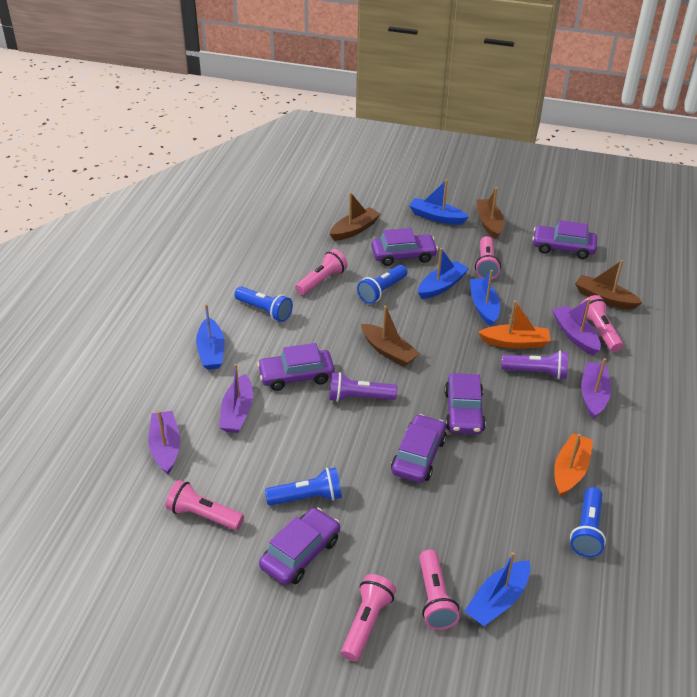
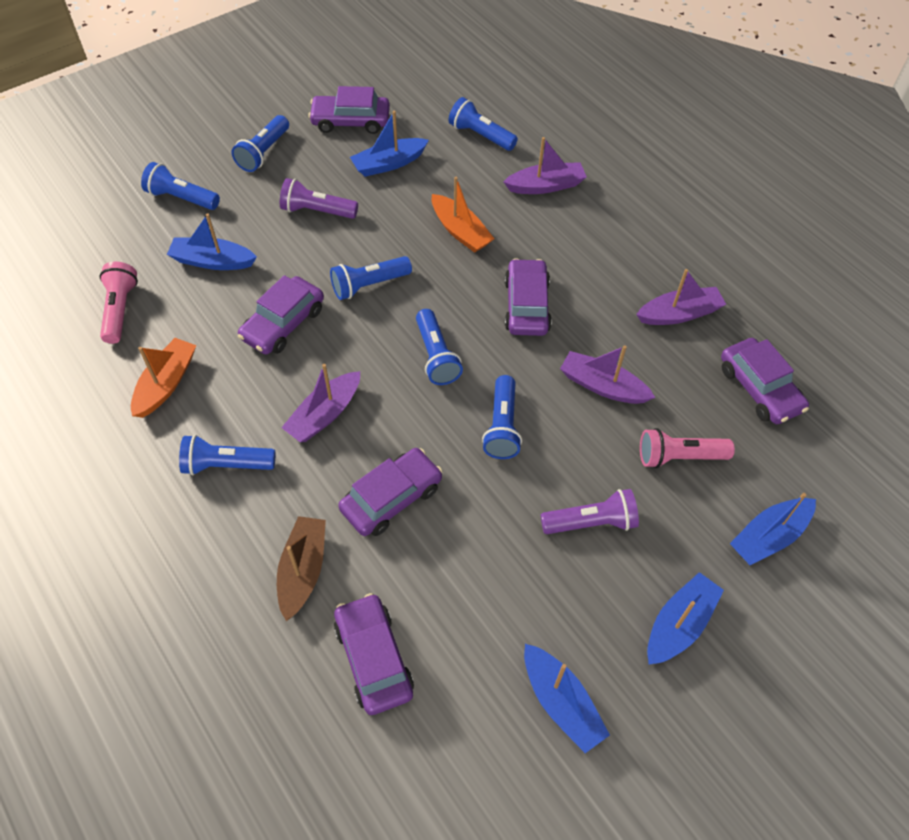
blue flashlight: 4 -> 7
brown boat: 4 -> 1
pink flashlight: 6 -> 2

